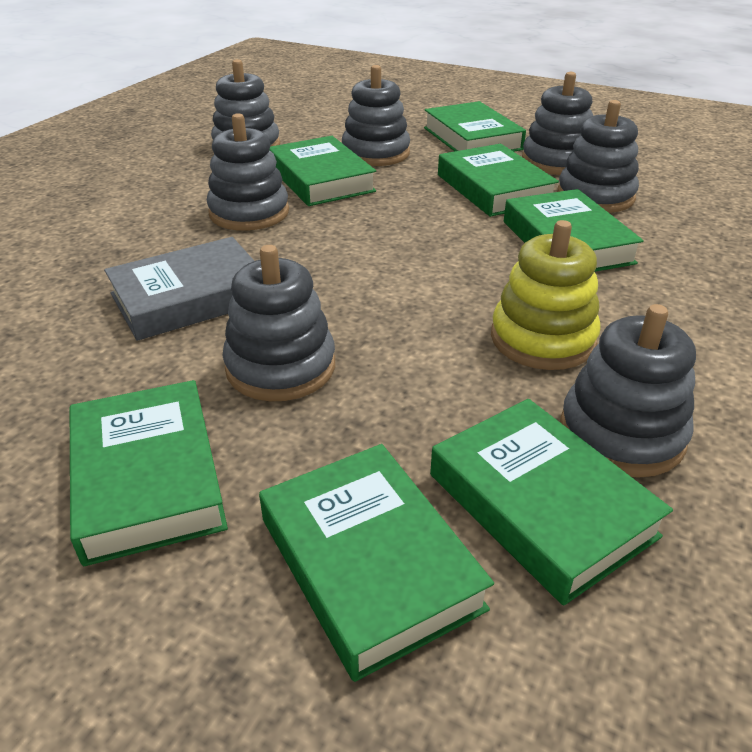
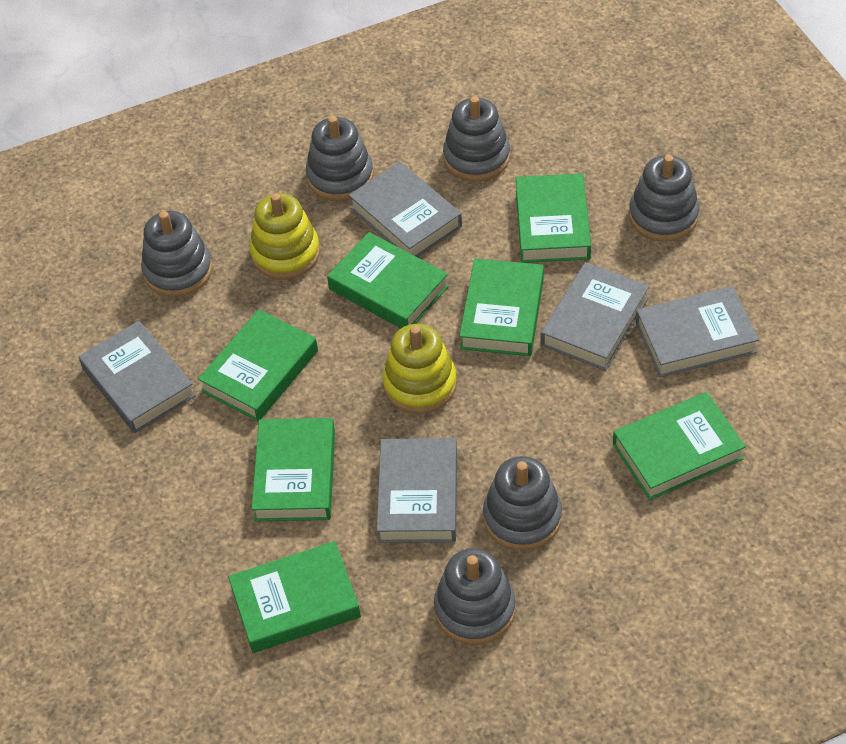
grey book: 1 -> 5
grey stacking toy: 7 -> 6
yellow stacking toy: 1 -> 2

